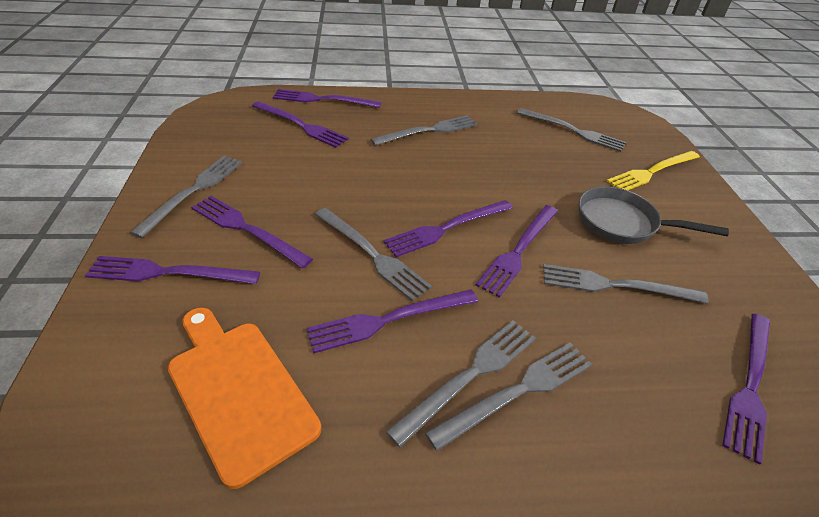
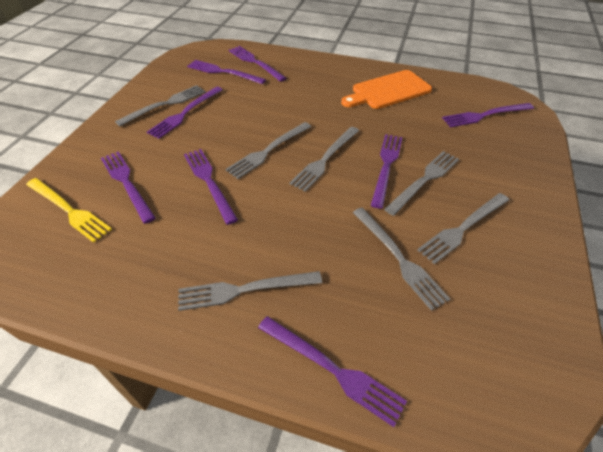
grey pan: 1 -> 0

